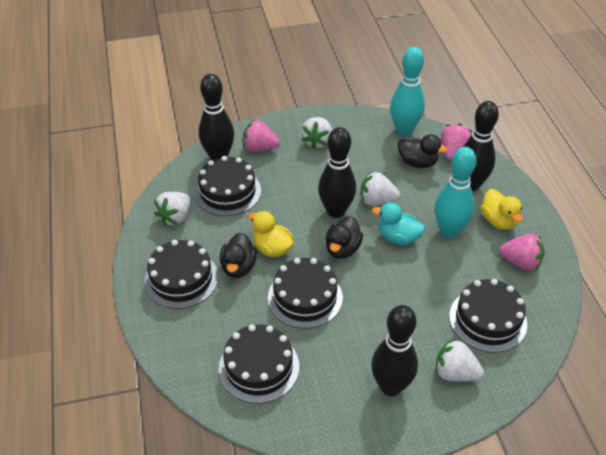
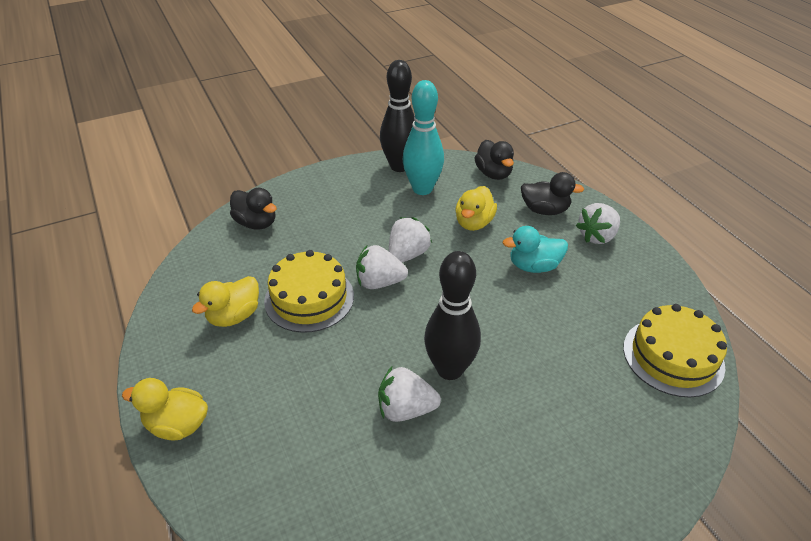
black bowling pin: 4 -> 2
black cake: 5 -> 0
pink strawberry: 3 -> 0
turquoise bowling pin: 2 -> 1
yellow cake: 0 -> 2
yellow duck: 2 -> 3

